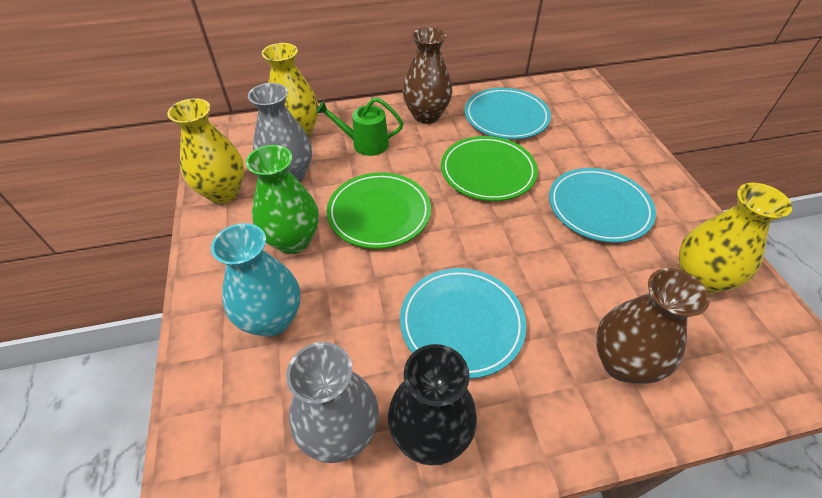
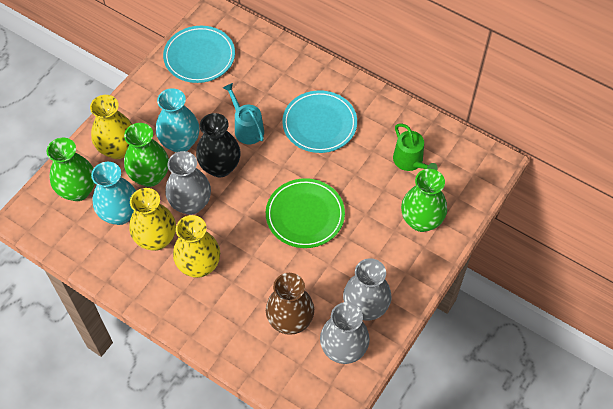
brown vase: 2 -> 1
green plate: 2 -> 1
green vase: 1 -> 3
grey vase: 2 -> 3
turquoise plate: 3 -> 2
turquoise vase: 1 -> 2
turquoise watering can: 0 -> 1

